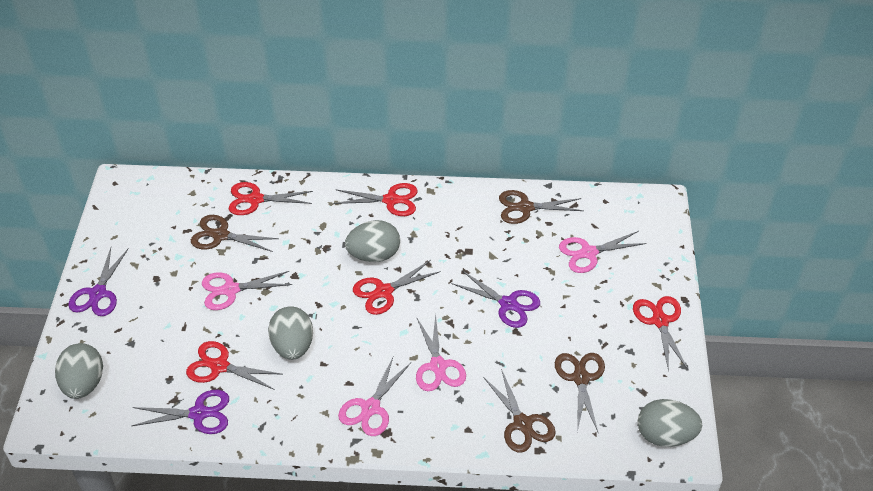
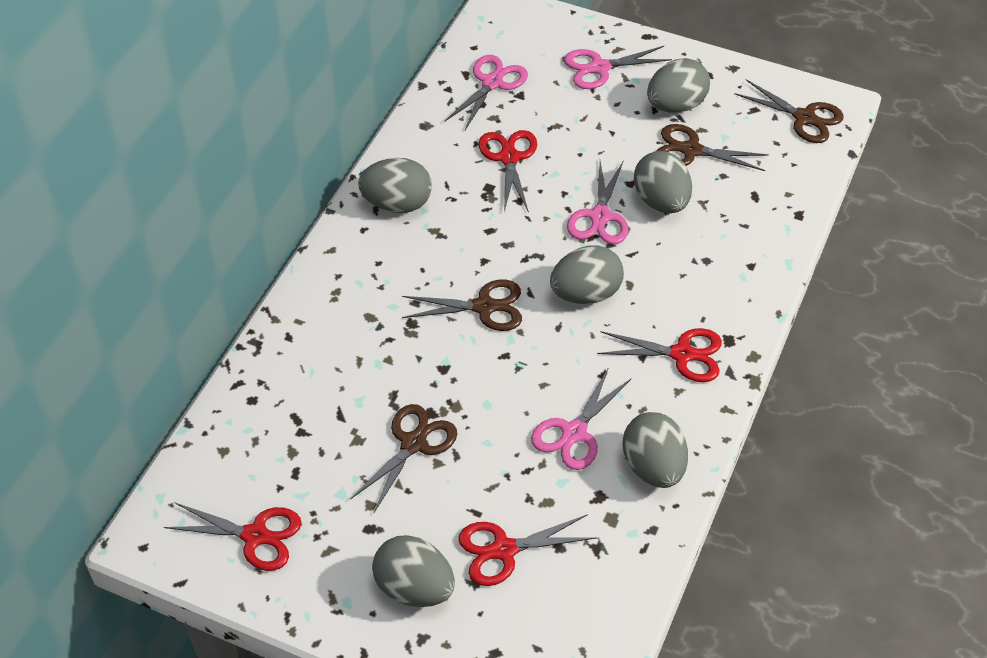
grey egg: 4 -> 6
purple scissors: 3 -> 0
red scissors: 5 -> 4

